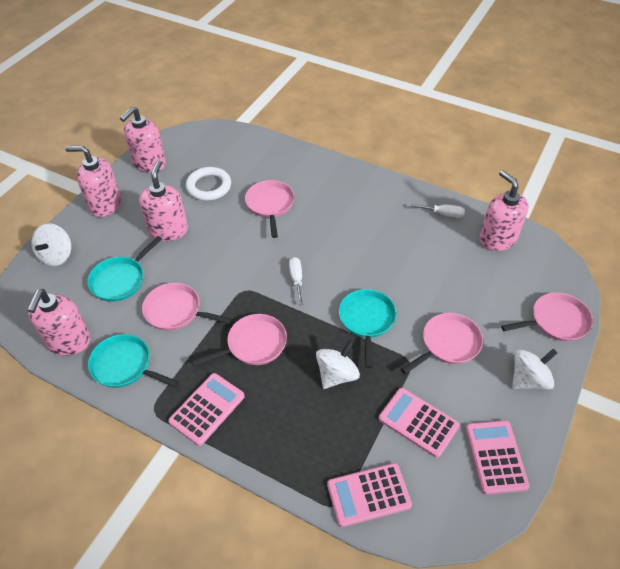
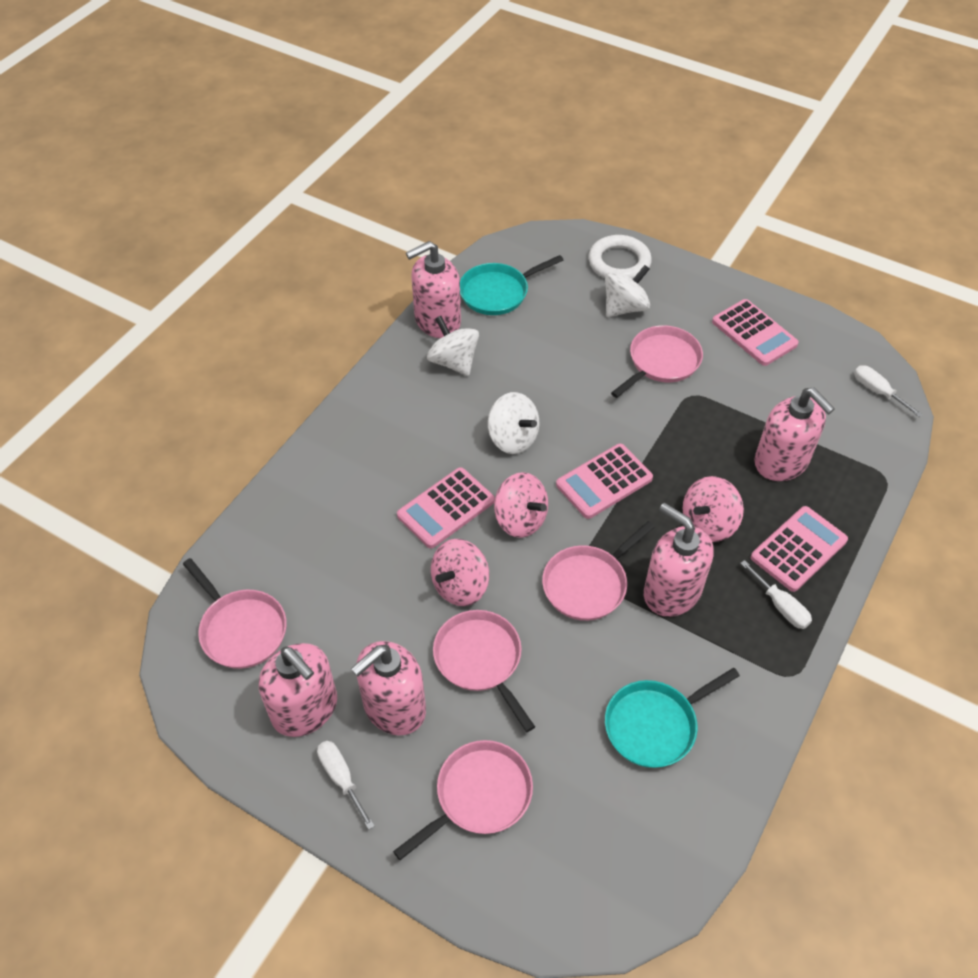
pink spinning top: 0 -> 3
turquoise pan: 3 -> 2
white screwdriver: 2 -> 3

